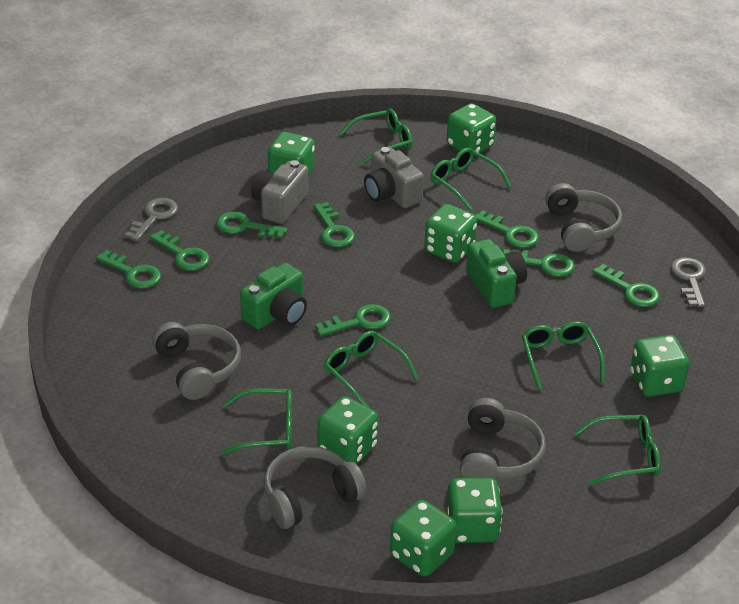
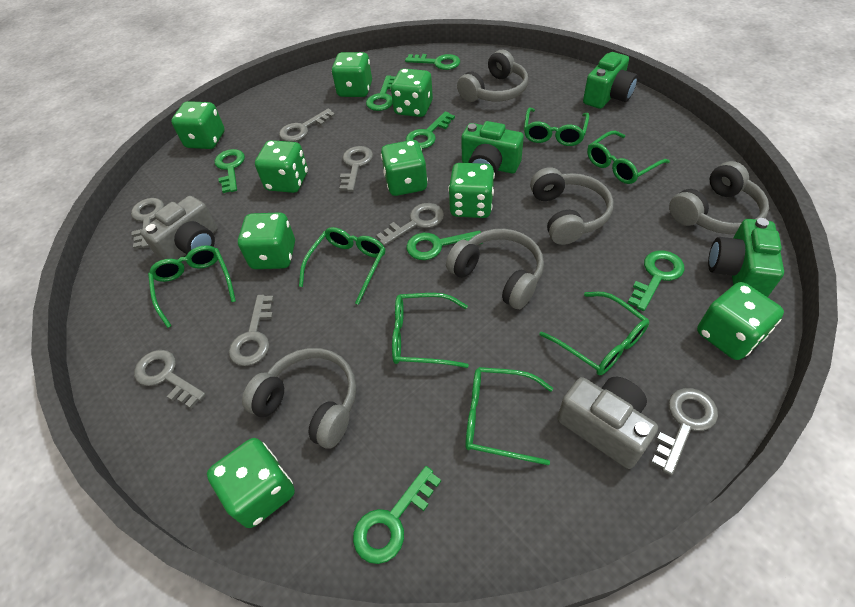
green camera: 2 -> 3
green dice: 7 -> 9
green glasses: 6 -> 7
green key: 8 -> 7
grey headphones: 4 -> 5
grey key: 2 -> 7

